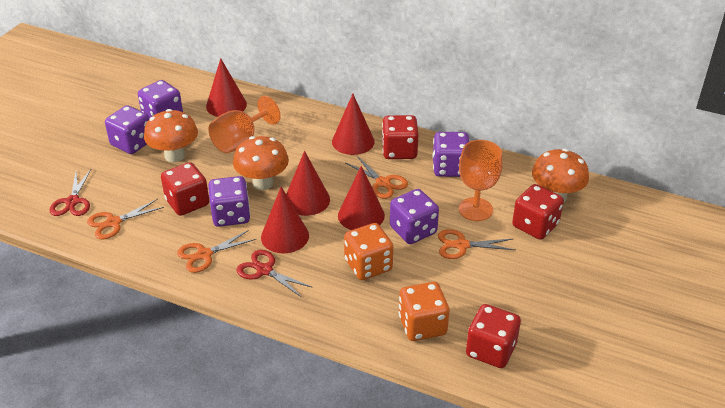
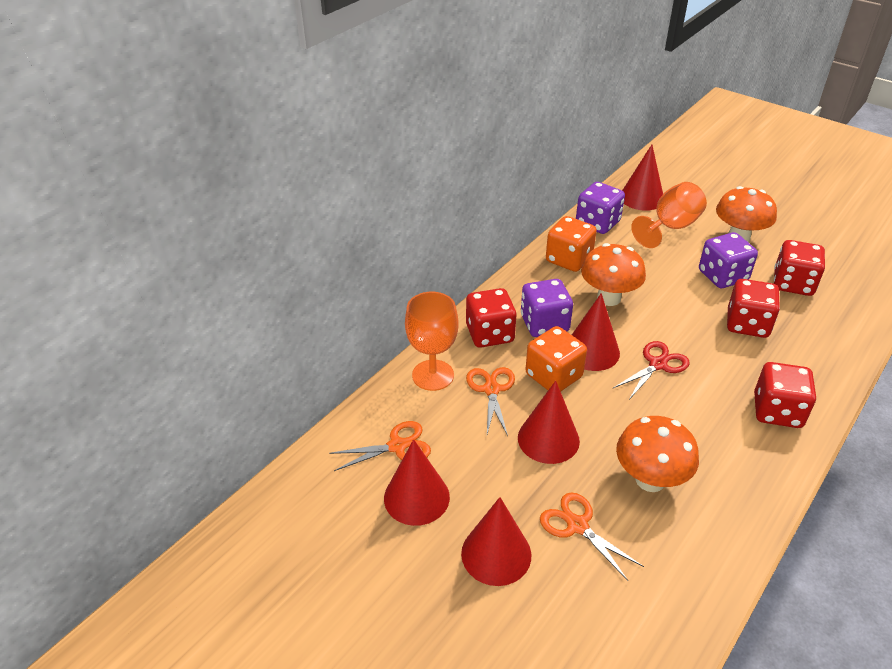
orange scissors: 4 -> 3
purple dice: 5 -> 3
red scissors: 2 -> 1

